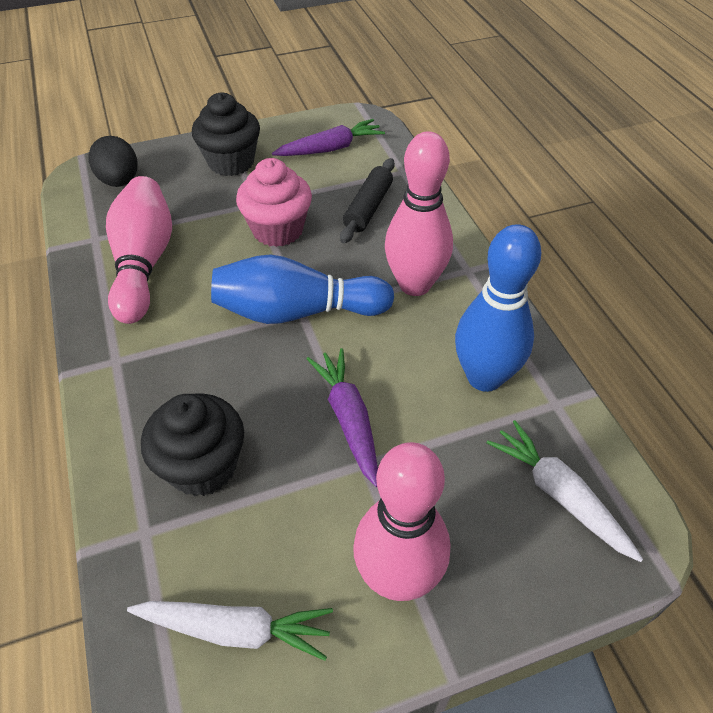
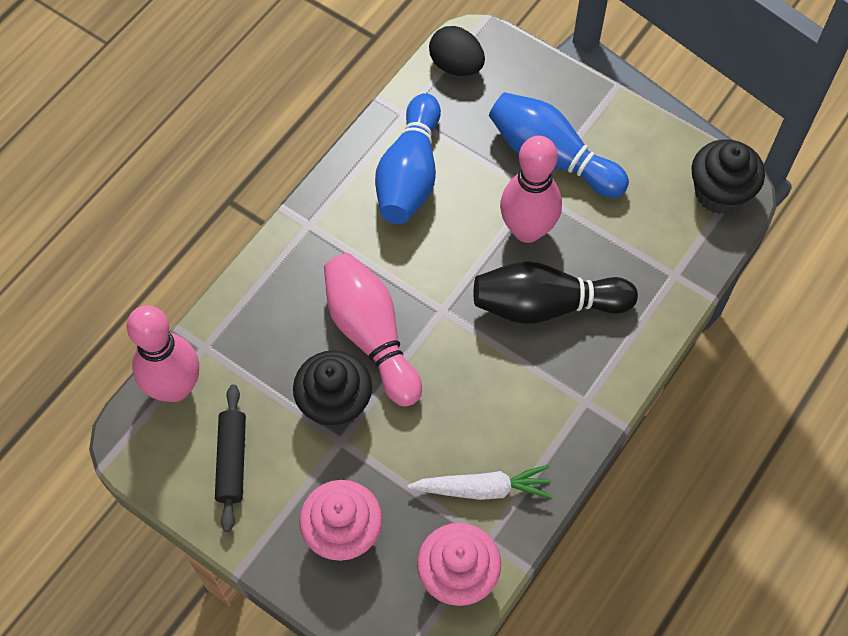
black bowling pin: 0 -> 1
pink cupcake: 1 -> 2
purple carrot: 2 -> 0
white carrot: 2 -> 1

